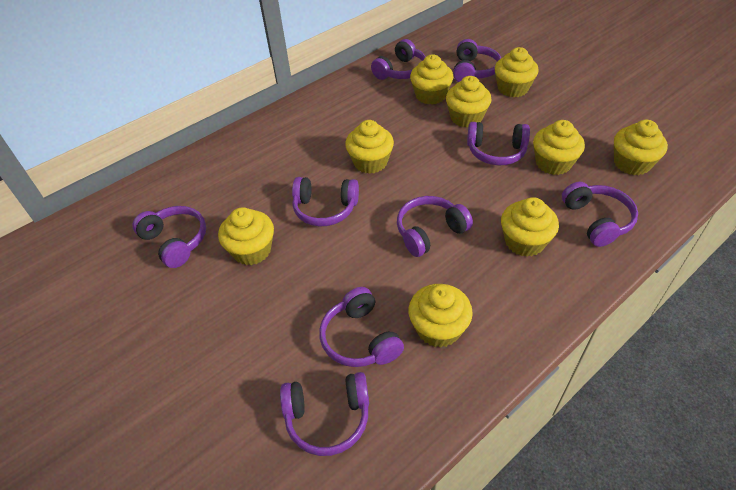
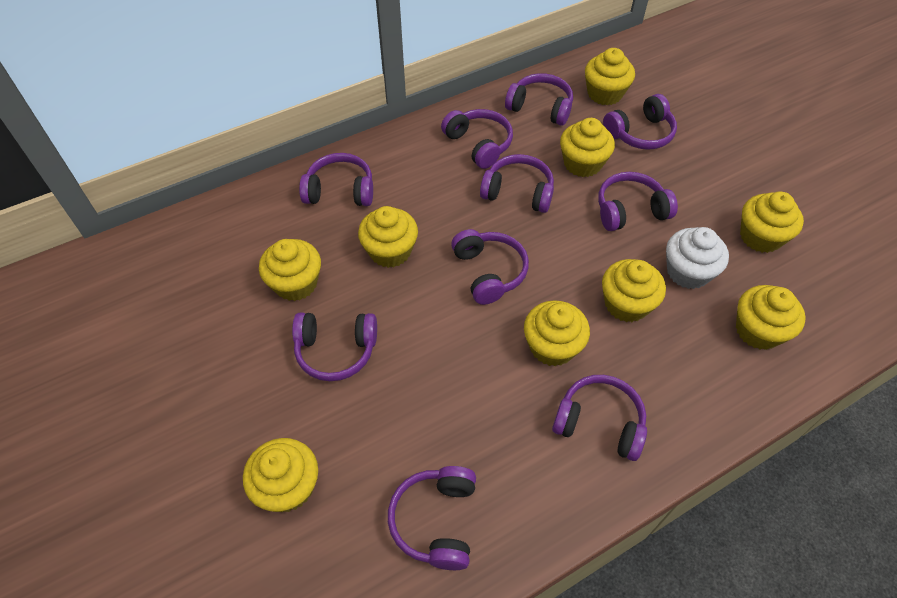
purple headphones: 9 -> 10
white cupcake: 0 -> 1

